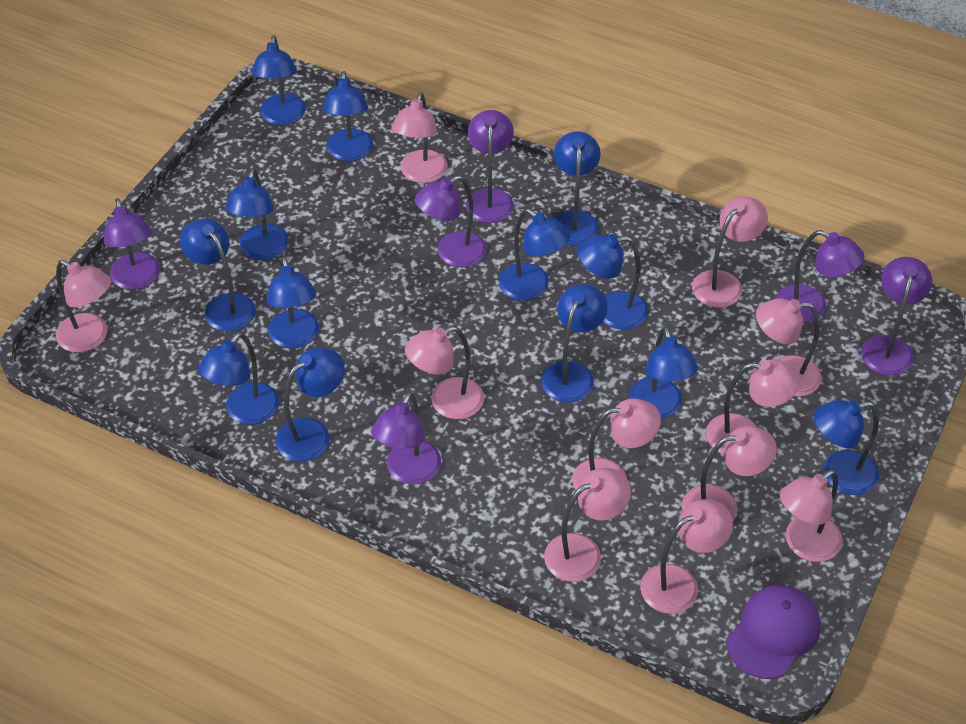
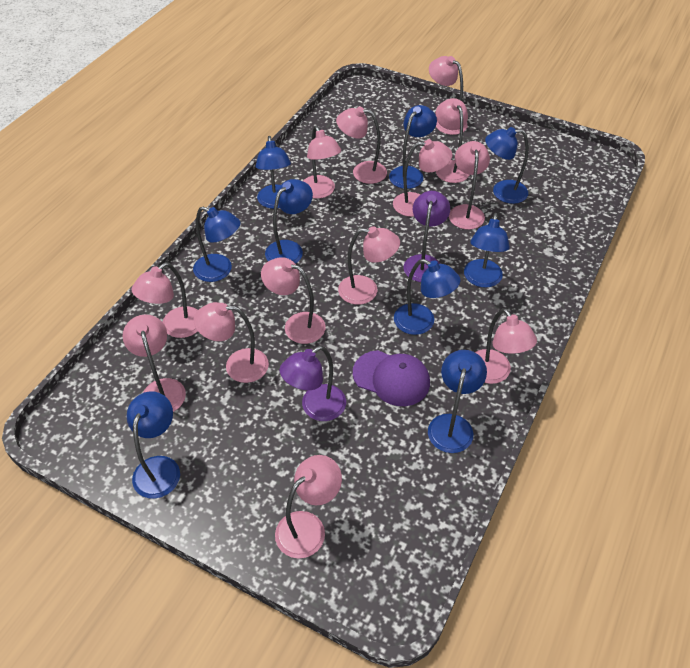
blue lamp: 13 -> 9
pink lamp: 11 -> 13
purple lamp: 6 -> 2

